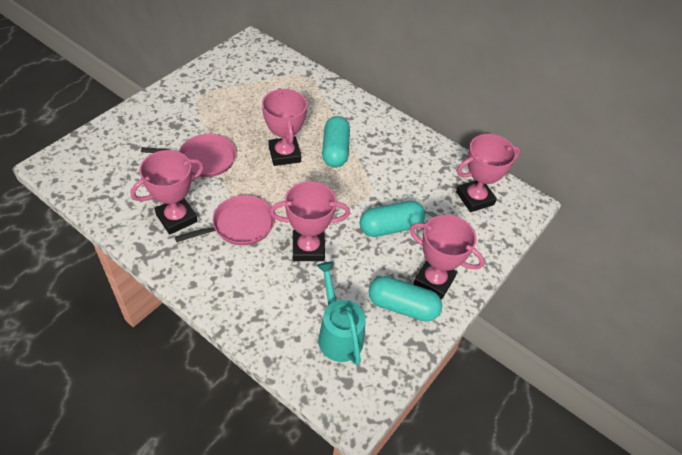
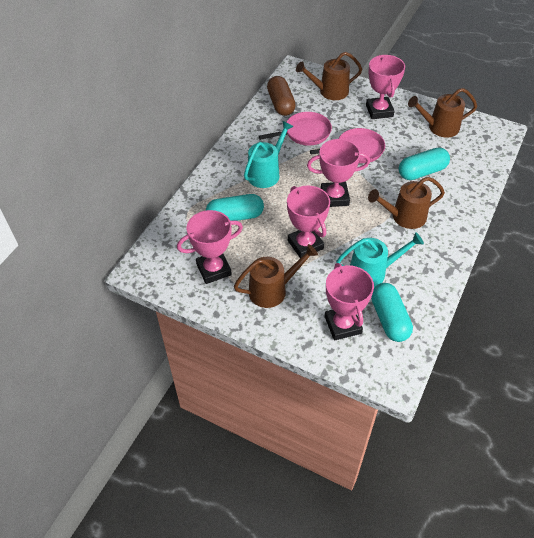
brown capsule: 0 -> 1
brown watering can: 0 -> 4
turquoise watering can: 1 -> 2

